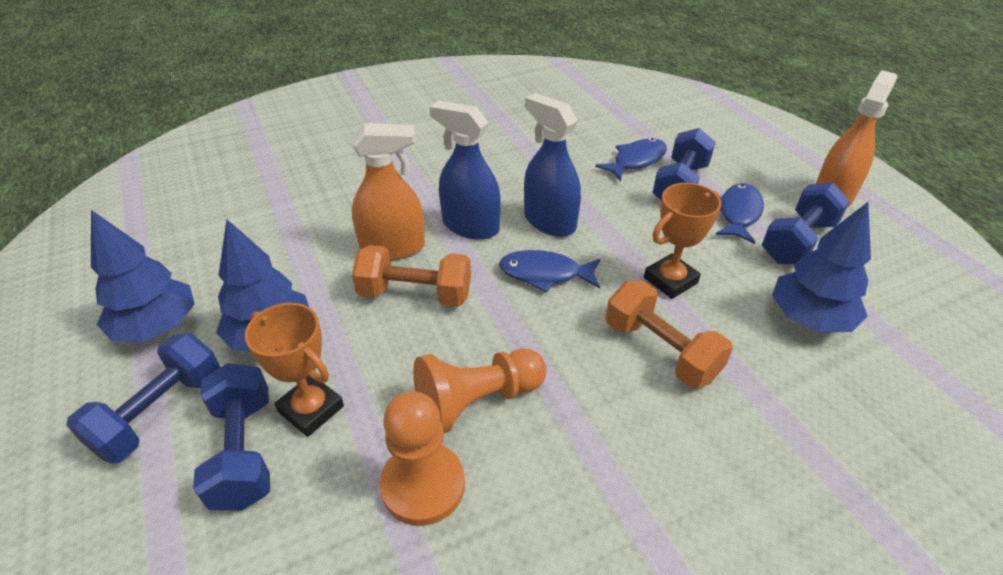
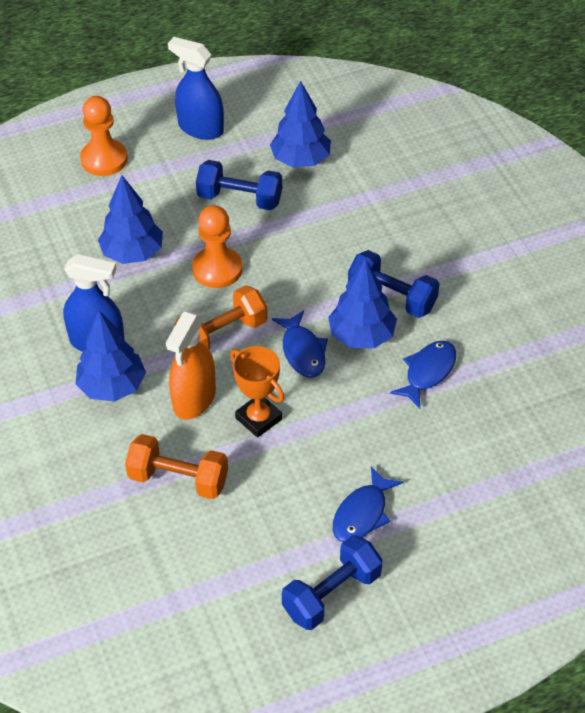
blue dumbbell: 4 -> 3
blue tree: 3 -> 4
orange spray bottle: 2 -> 1
orange trophy: 2 -> 1

